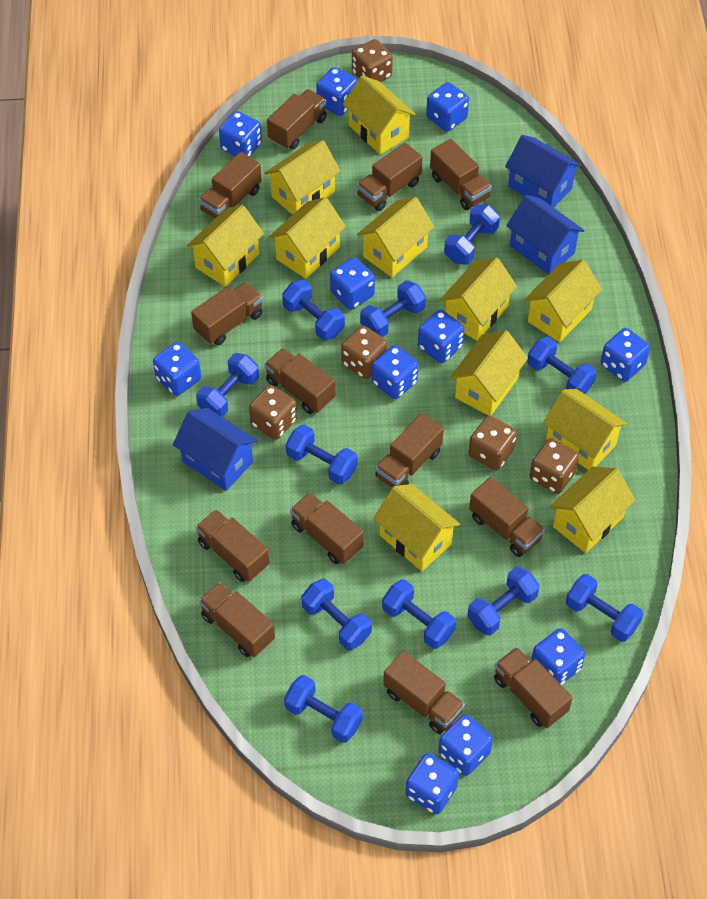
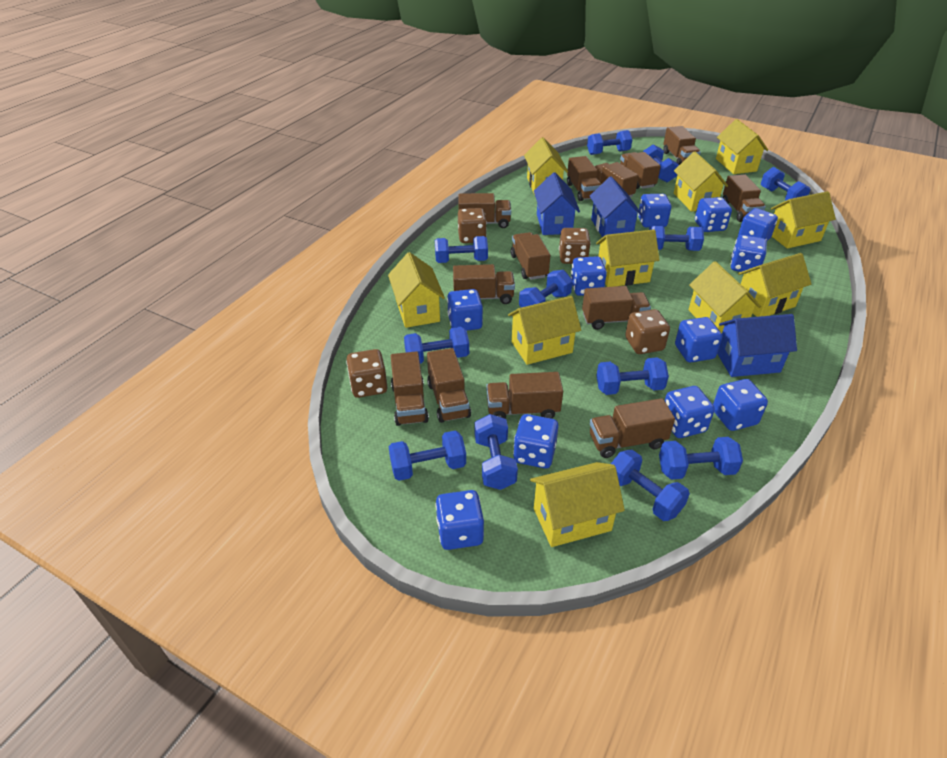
blue dumbbell: 11 -> 12
brown dice: 5 -> 4
yellow house: 11 -> 10

